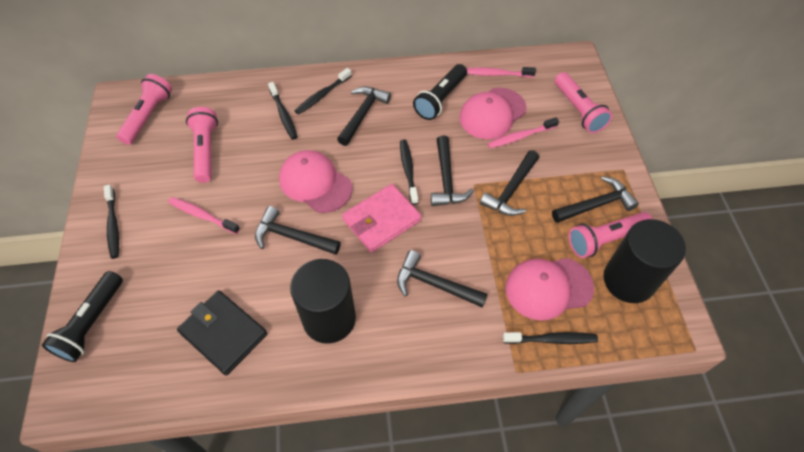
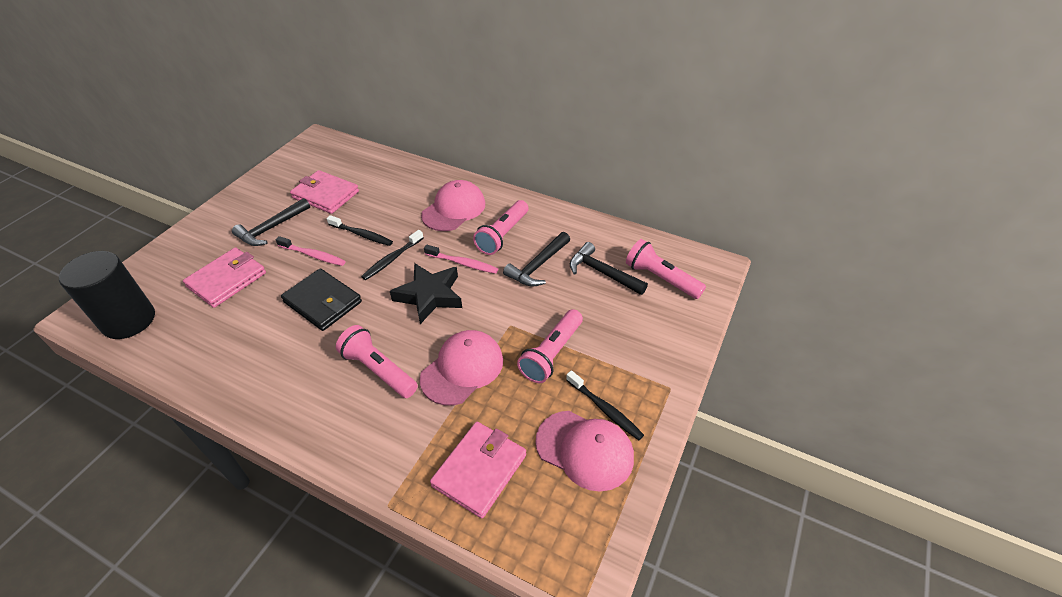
black cylinder: 2 -> 1
black flashlight: 2 -> 0
black hammer: 6 -> 3
black star: 0 -> 1
black toothbrush: 5 -> 3
pink toothbrush: 3 -> 2
pink wallet: 1 -> 3

